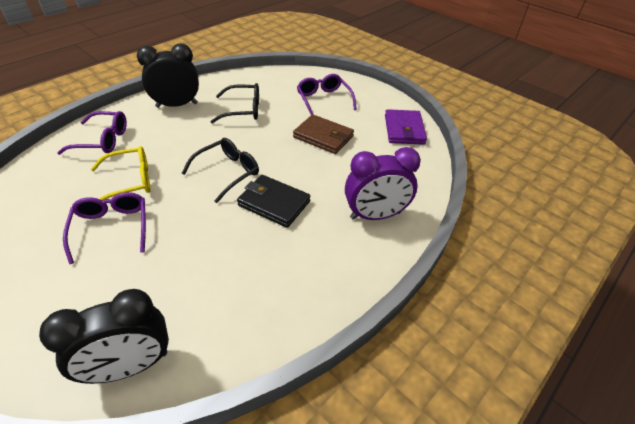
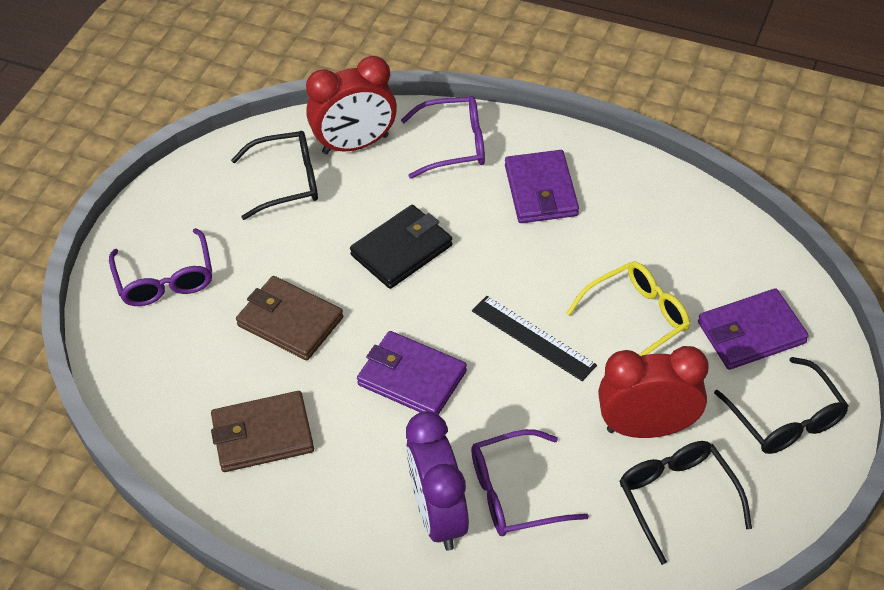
black clock: 2 -> 0
black glasses: 2 -> 3
black ruler: 0 -> 1
brown wallet: 1 -> 2
purple wallet: 1 -> 3
red clock: 0 -> 2

